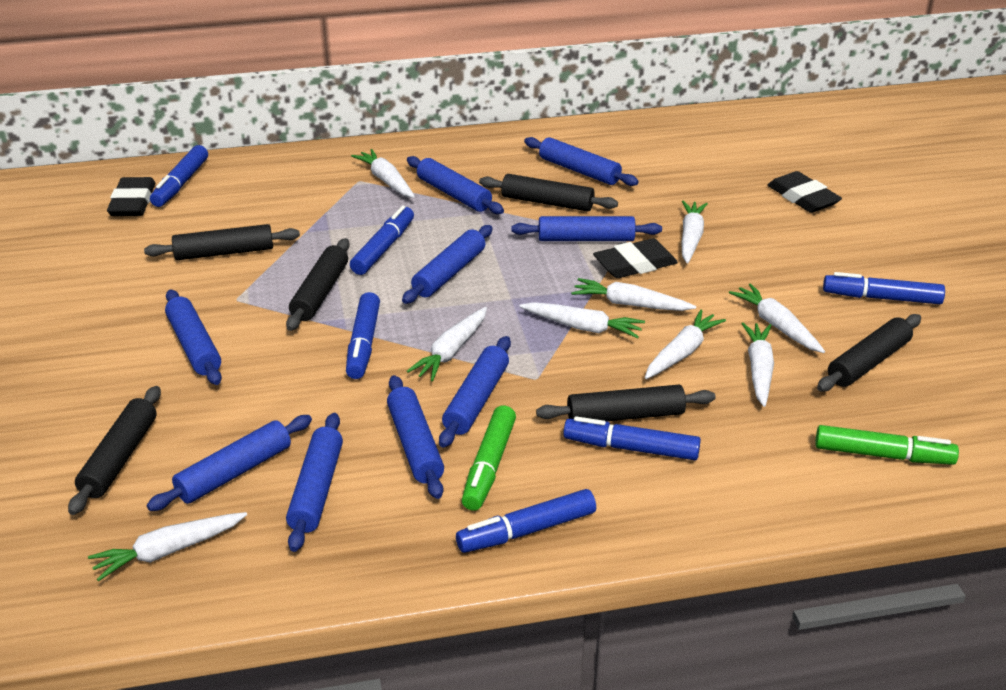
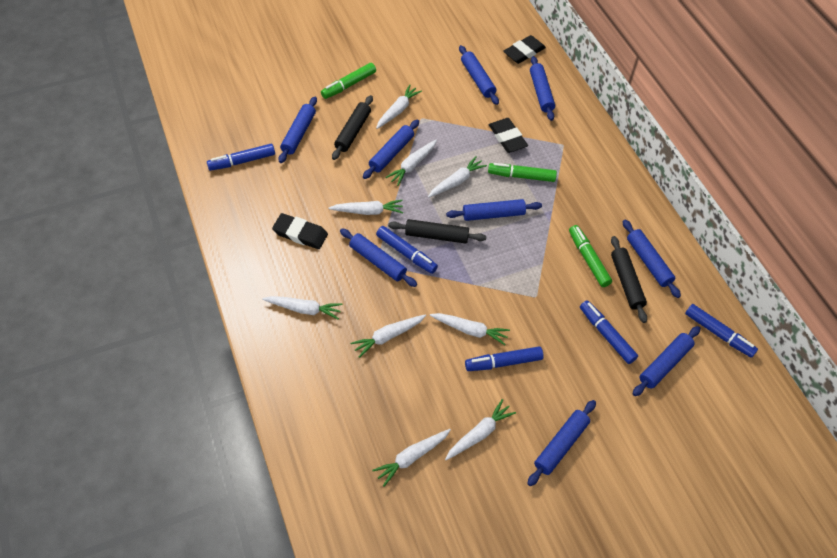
black rolling pin: 6 -> 3
blue marker: 6 -> 5
green marker: 2 -> 3

